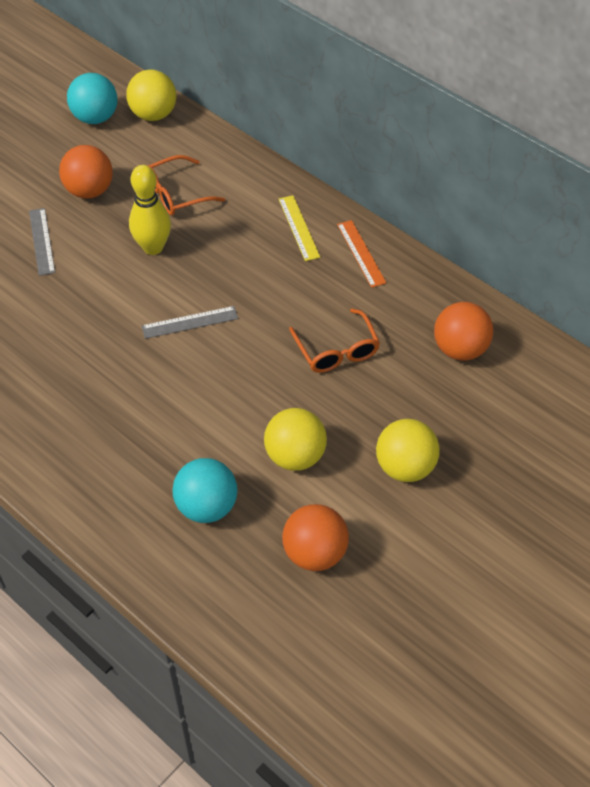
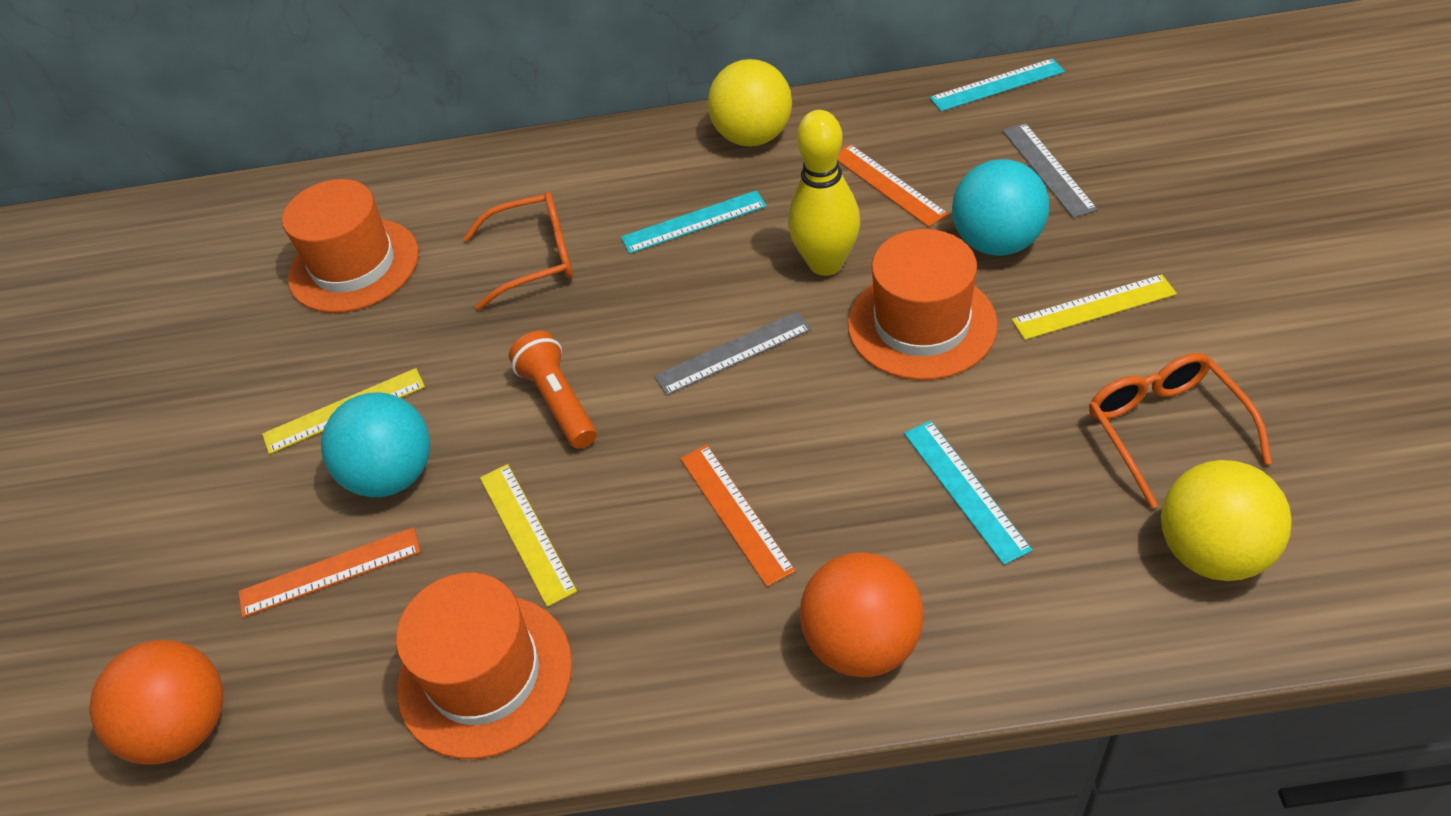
orange ball: 3 -> 2
orange flashlight: 0 -> 1
orange hat: 0 -> 3
orange ruler: 1 -> 3
turquoise ruler: 0 -> 3
yellow ball: 3 -> 2
yellow ruler: 1 -> 3

